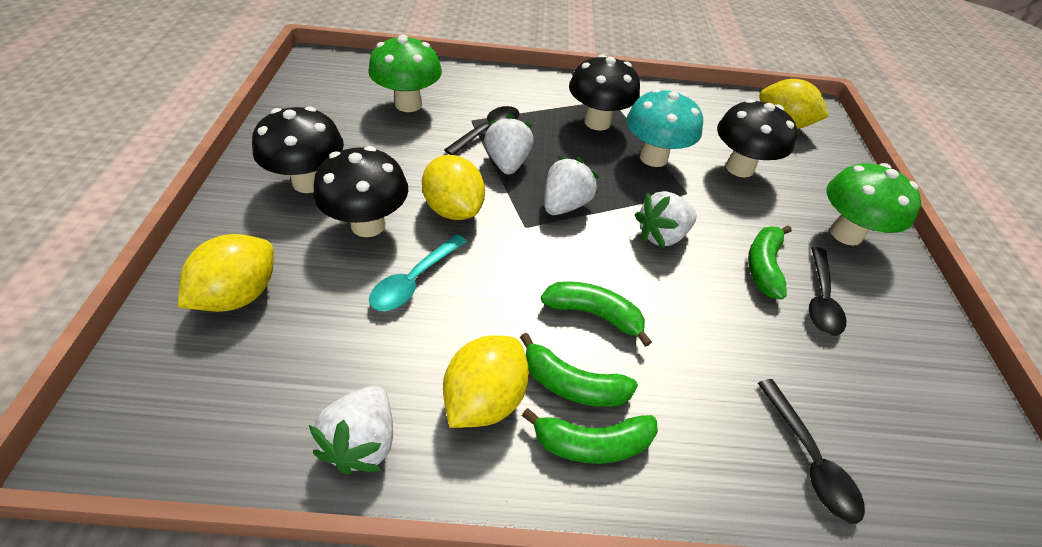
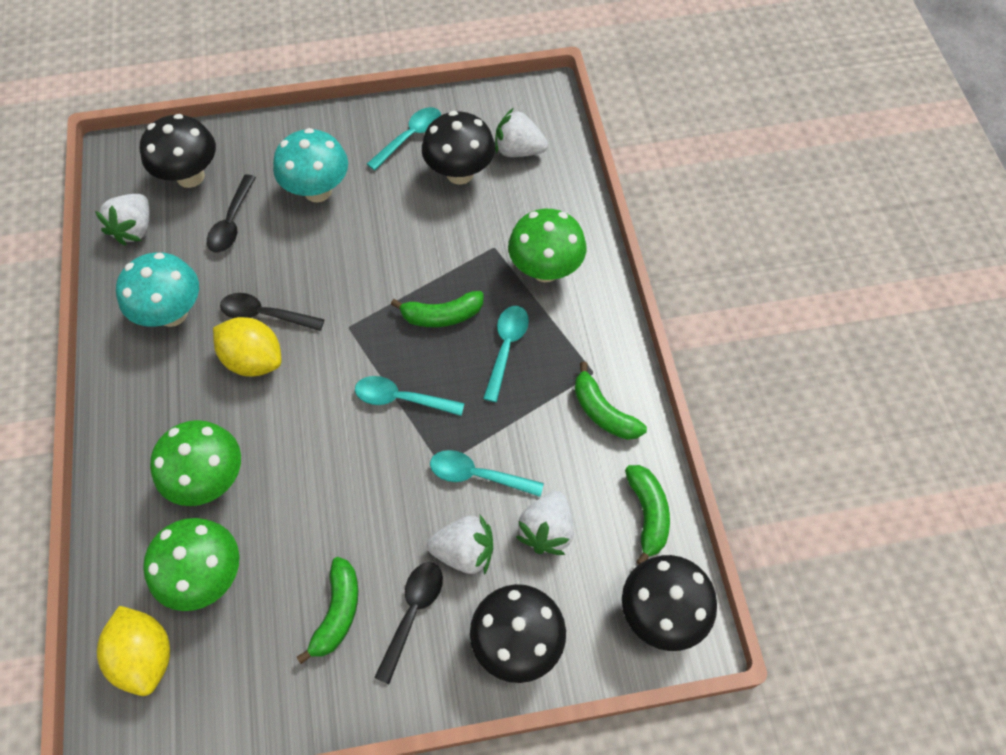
green mushroom: 2 -> 3
turquoise mushroom: 1 -> 2
turquoise spoon: 1 -> 4
yellow lemon: 4 -> 2

